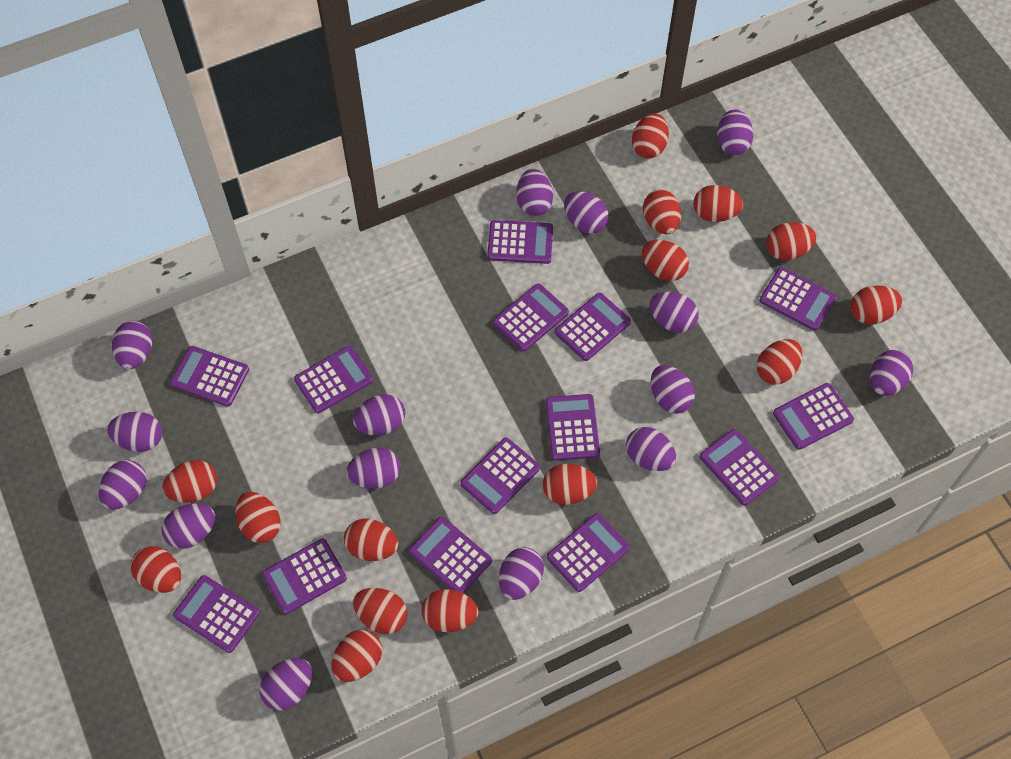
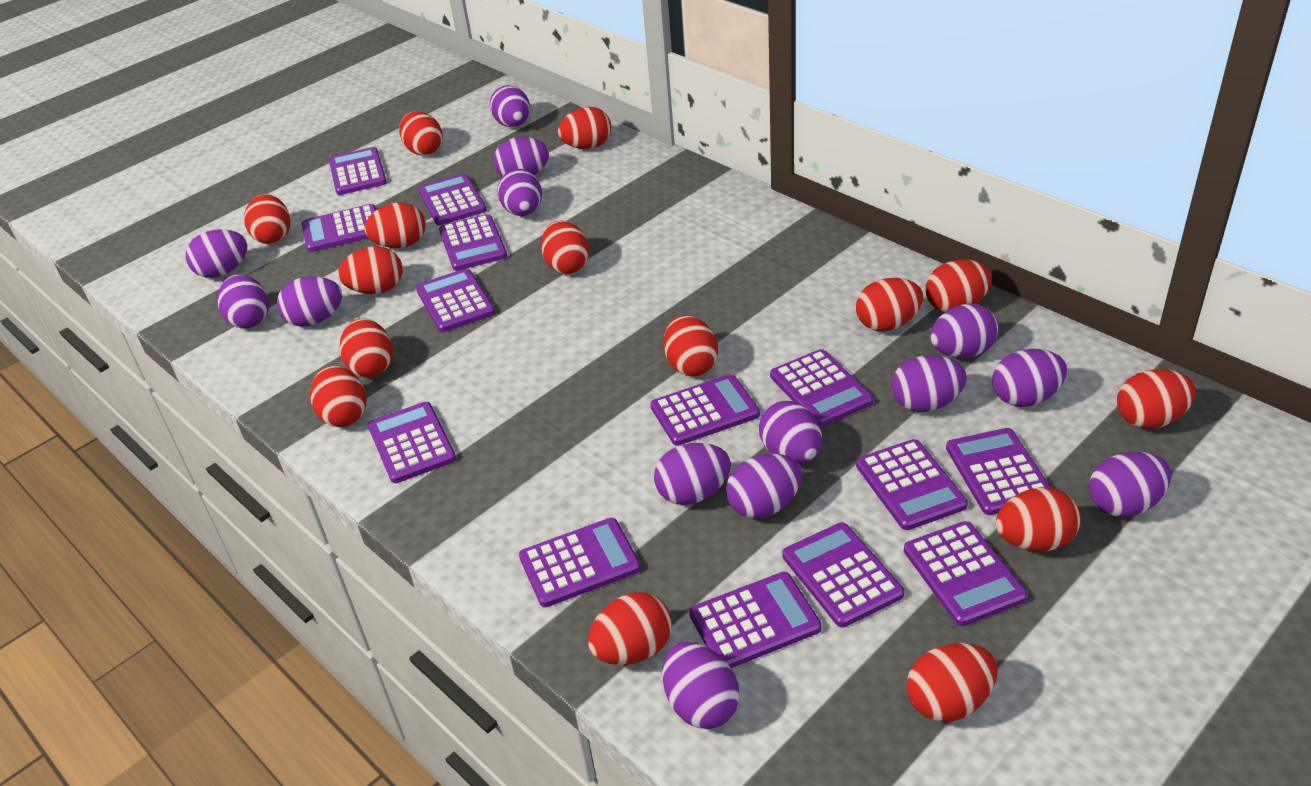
purple egg: 15 -> 14

